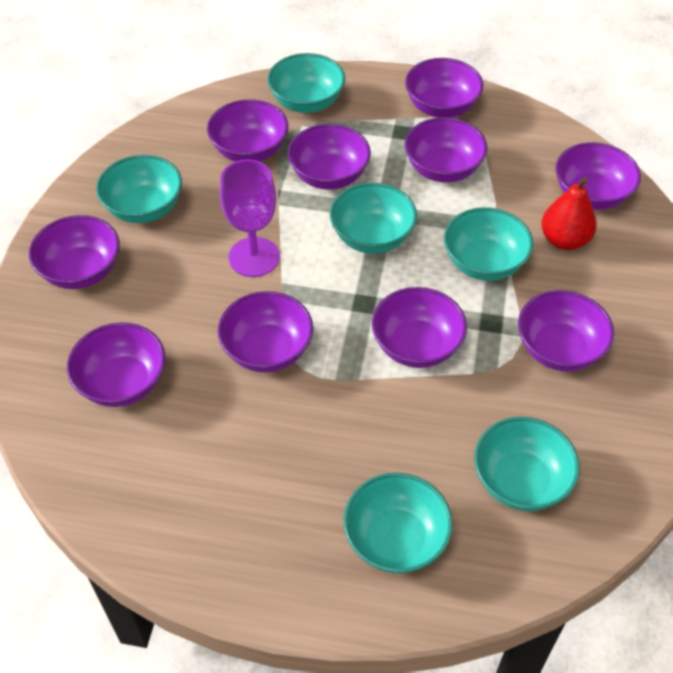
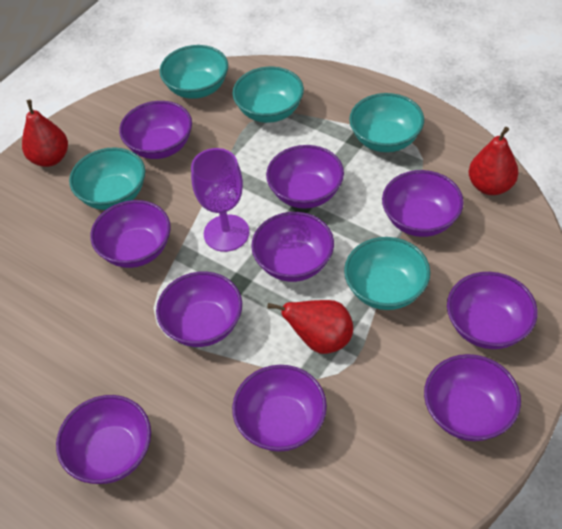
red pear: 1 -> 3
turquoise bowl: 6 -> 5

